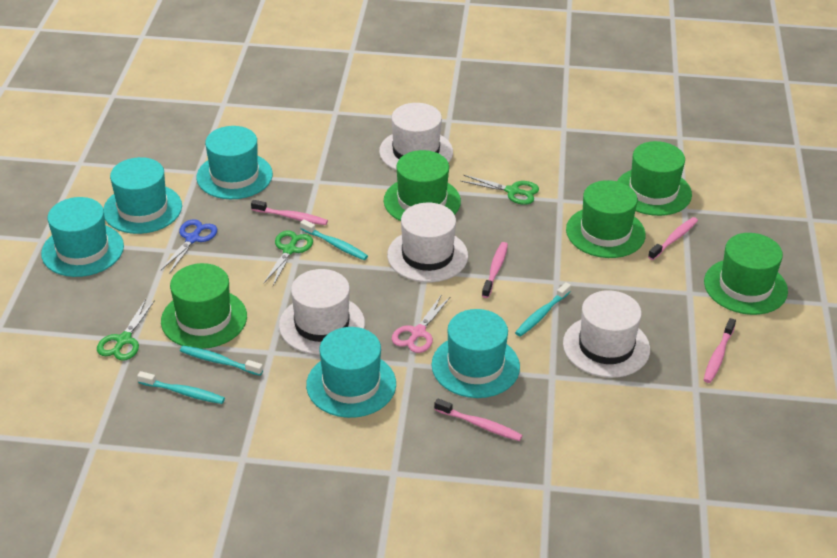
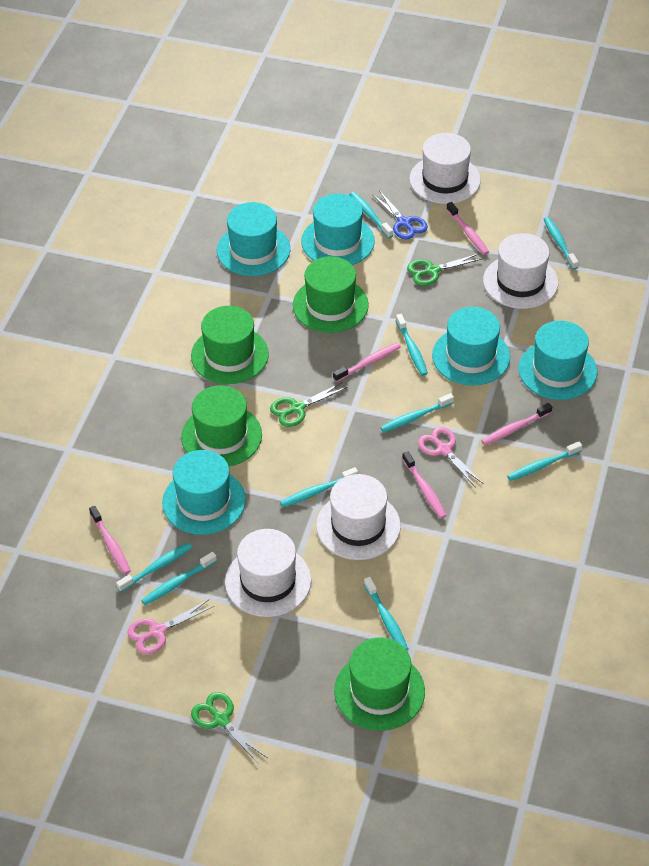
green hat: 5 -> 4
pink scissors: 1 -> 2
turquoise toothbrush: 4 -> 9

